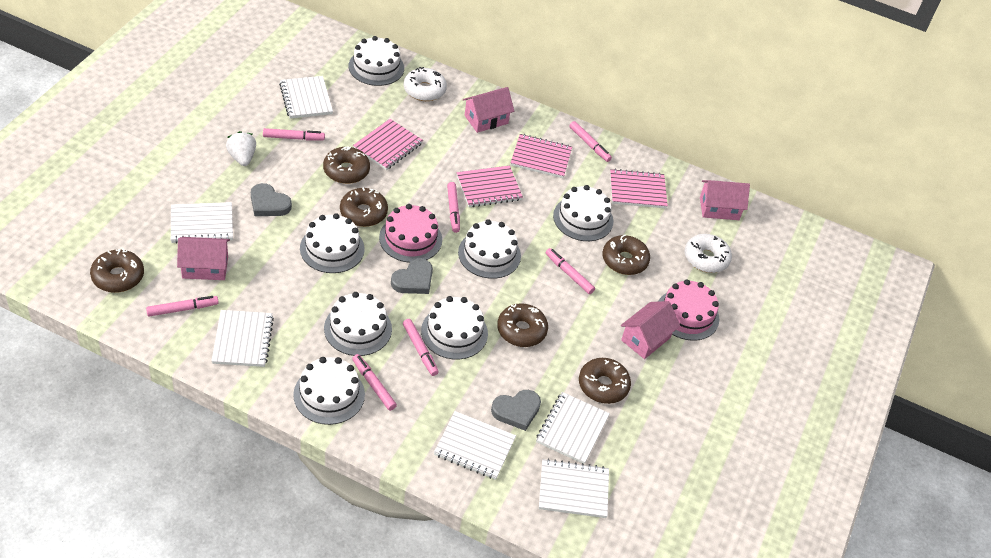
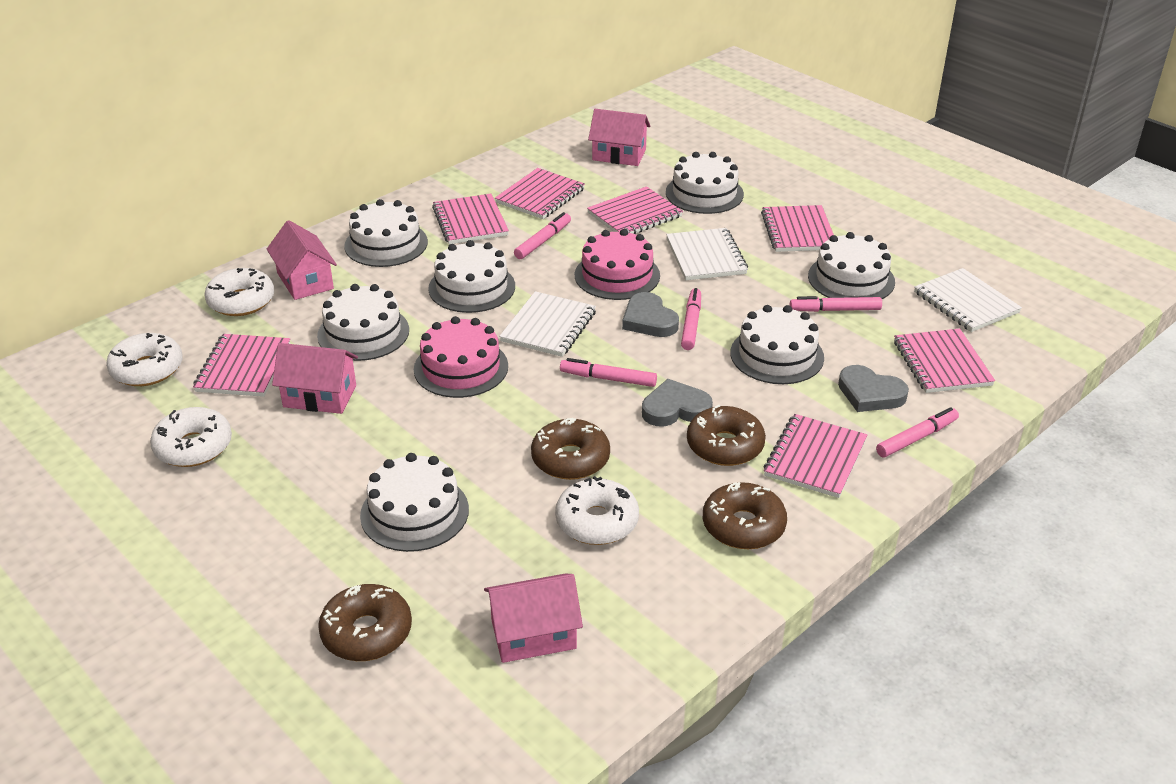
brown donut: 6 -> 4
pink marker: 7 -> 5
pink notebook: 4 -> 7
white donut: 2 -> 4
white notebook: 6 -> 3
white strawberry: 1 -> 0

